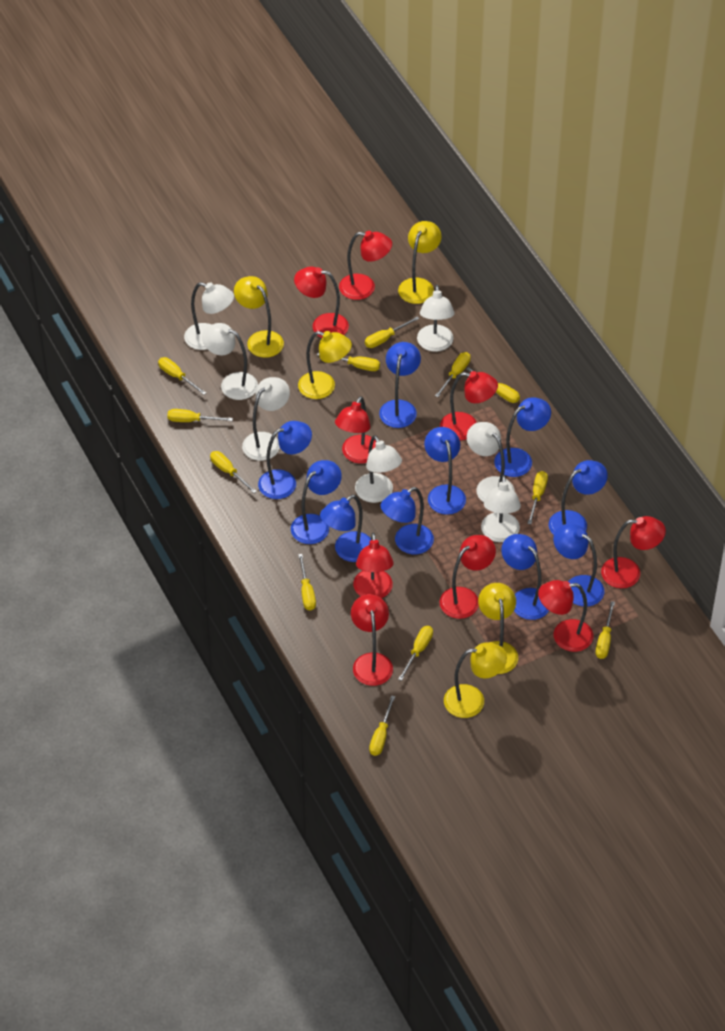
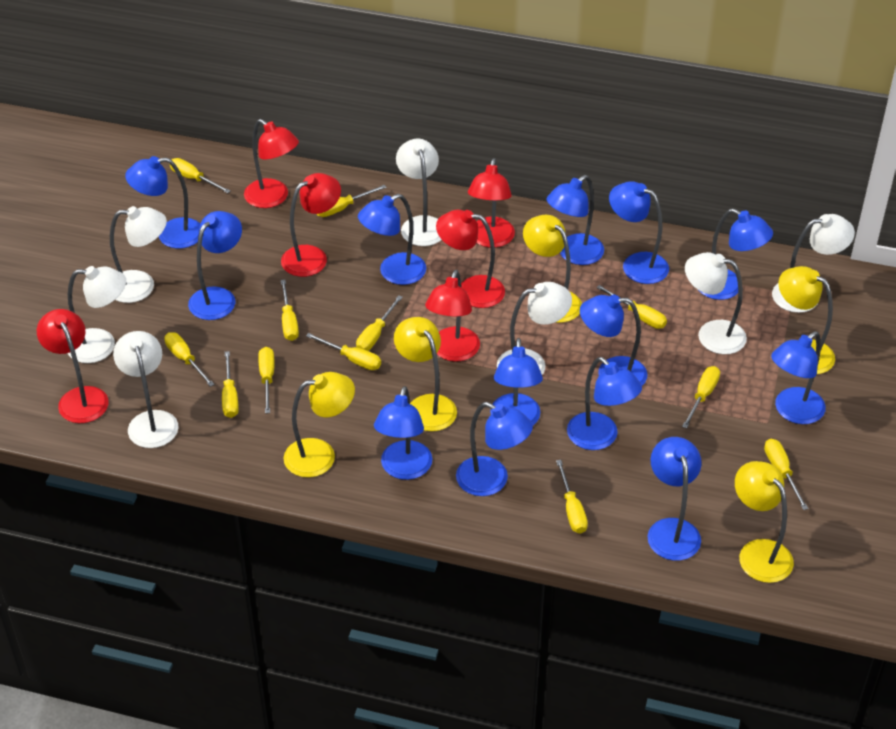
blue lamp: 10 -> 13
red lamp: 9 -> 6

